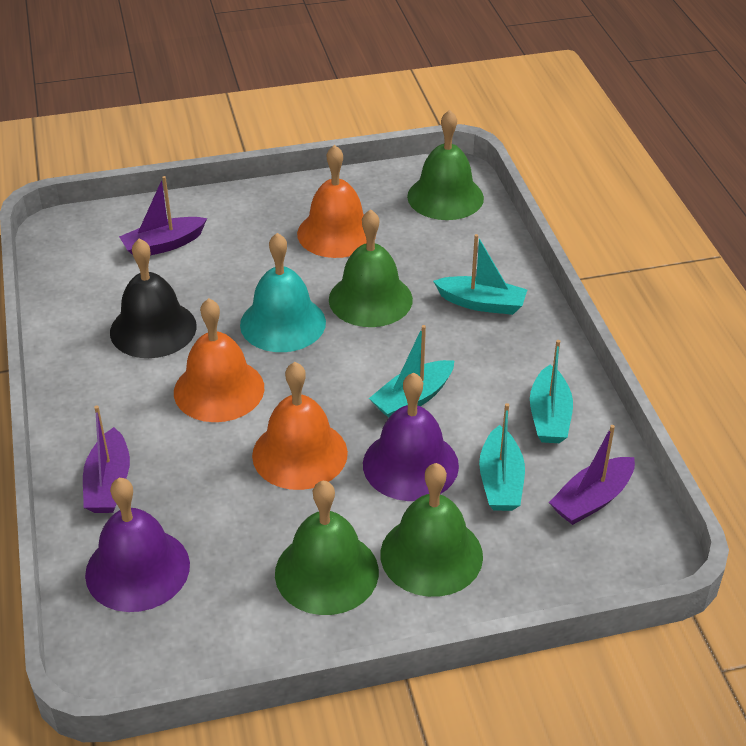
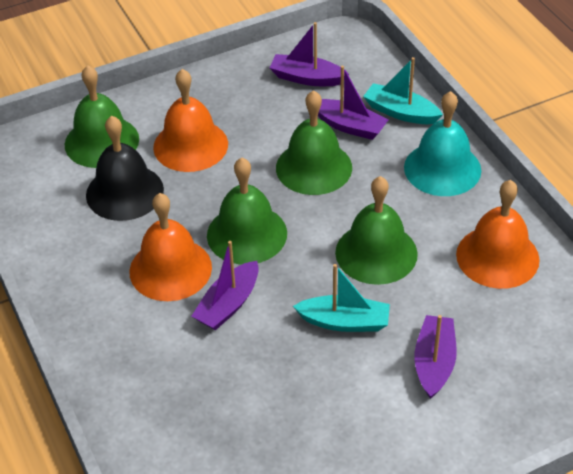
purple bell: 2 -> 0
purple boat: 3 -> 4
turquoise boat: 4 -> 2

